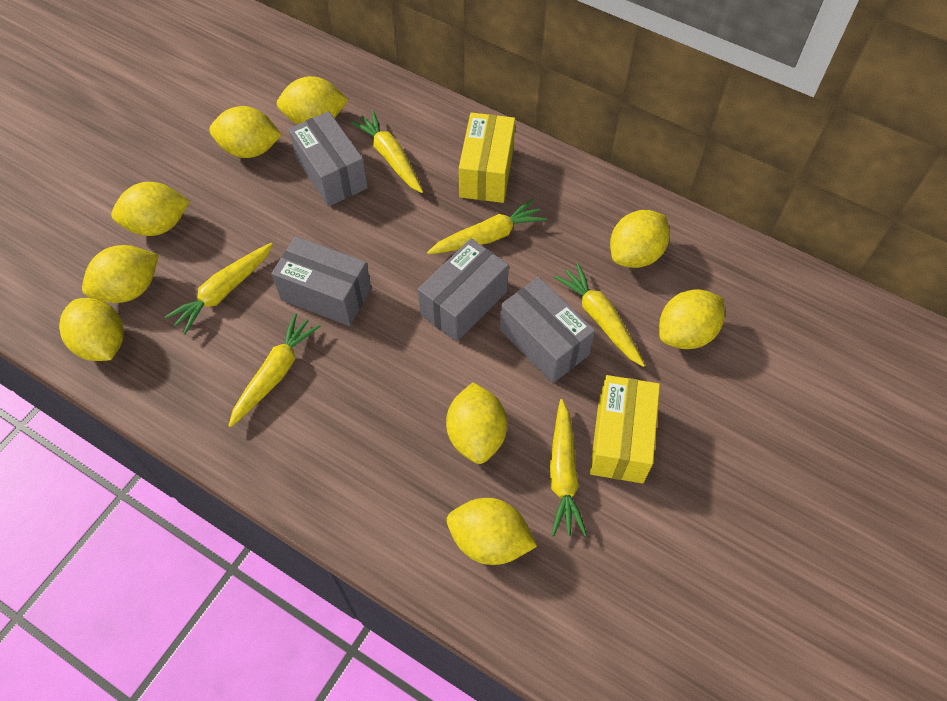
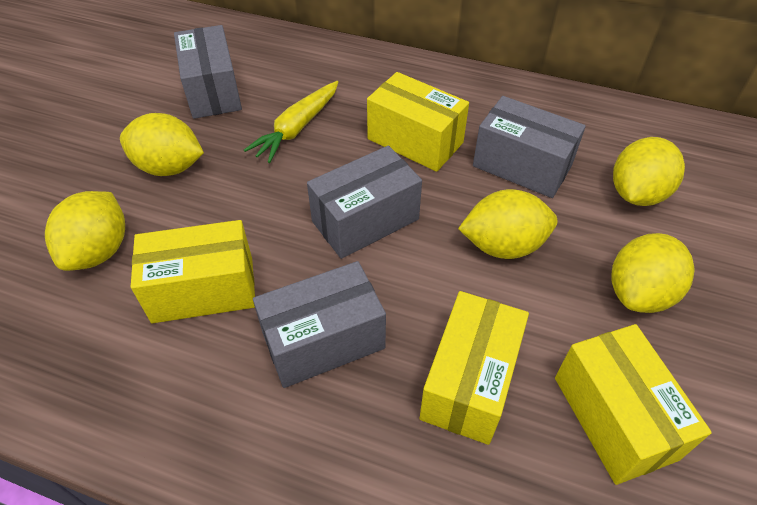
yellow box: 2 -> 4
yellow carrot: 6 -> 1
yellow lemon: 9 -> 5

